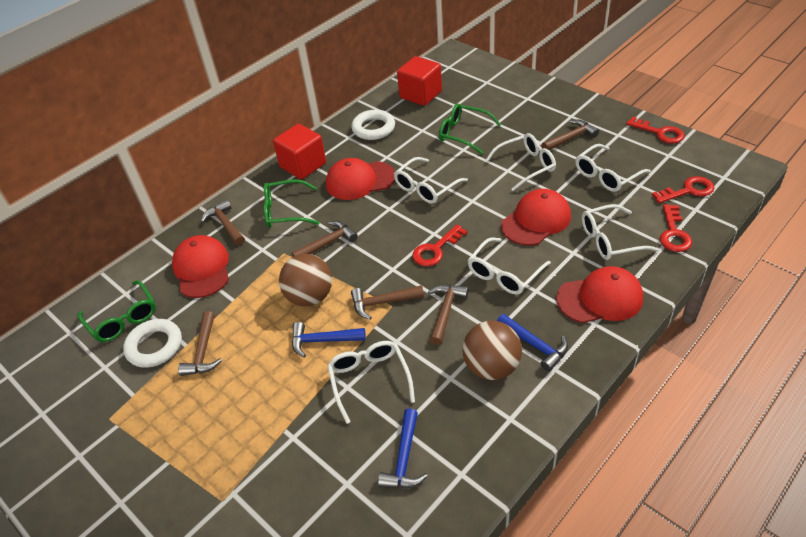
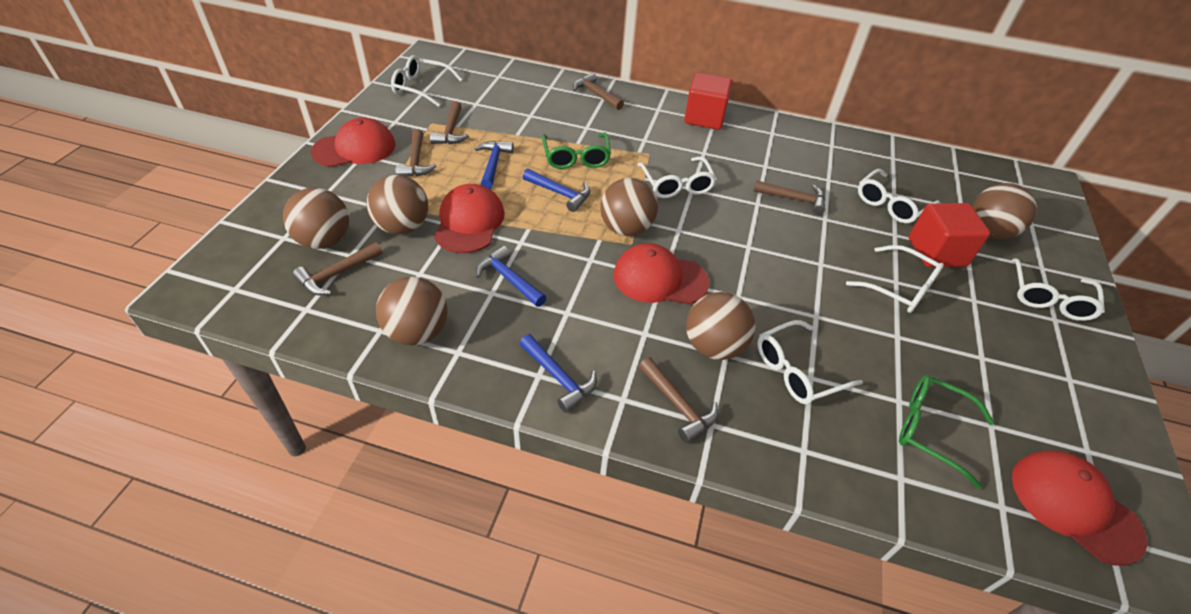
blue hammer: 3 -> 4
brown ball: 2 -> 6
green glasses: 3 -> 2
red key: 4 -> 0
white ring: 2 -> 0

